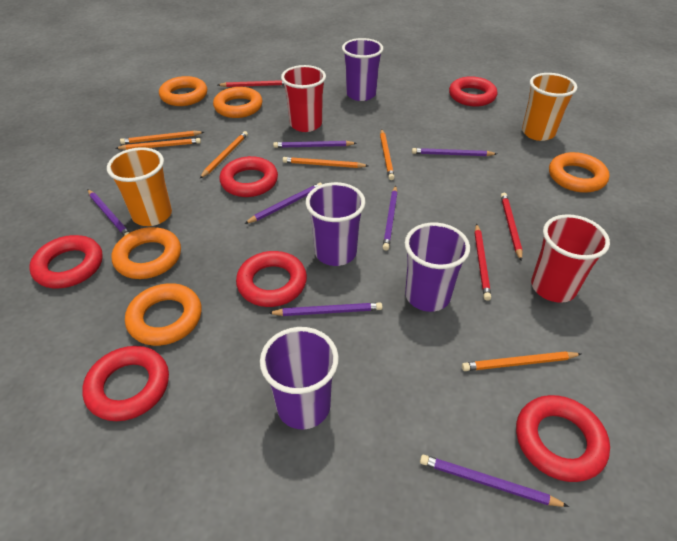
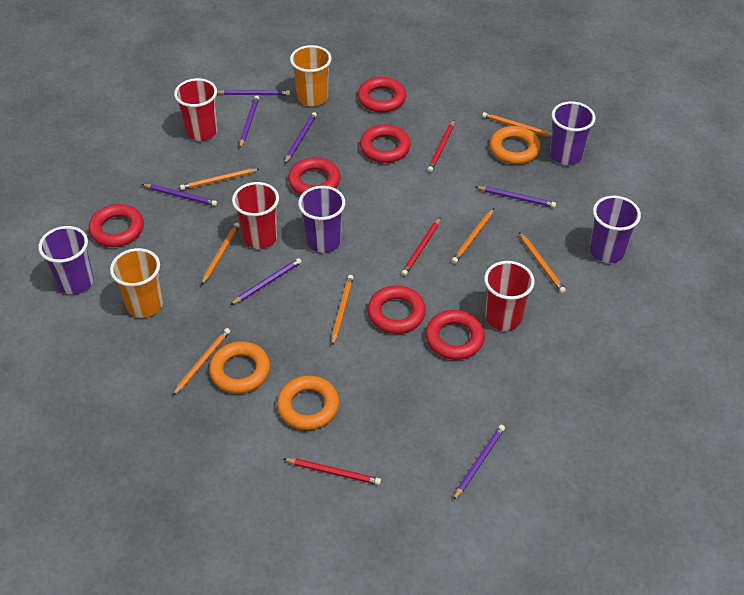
orange pencil: 6 -> 7
orange ring: 5 -> 3
red cup: 2 -> 3

